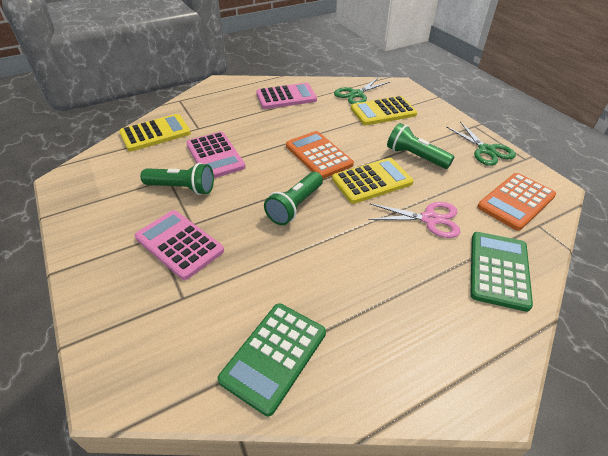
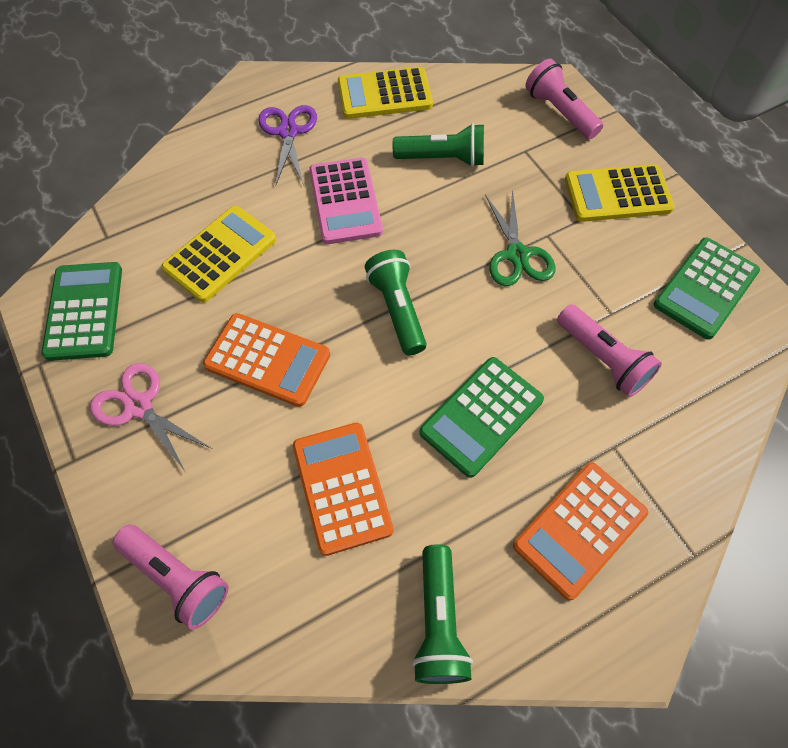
green calculator: 2 -> 3
green scissors: 2 -> 1
orange calculator: 2 -> 3
pink calculator: 3 -> 1
pink flashlight: 0 -> 3
purple scissors: 0 -> 1

